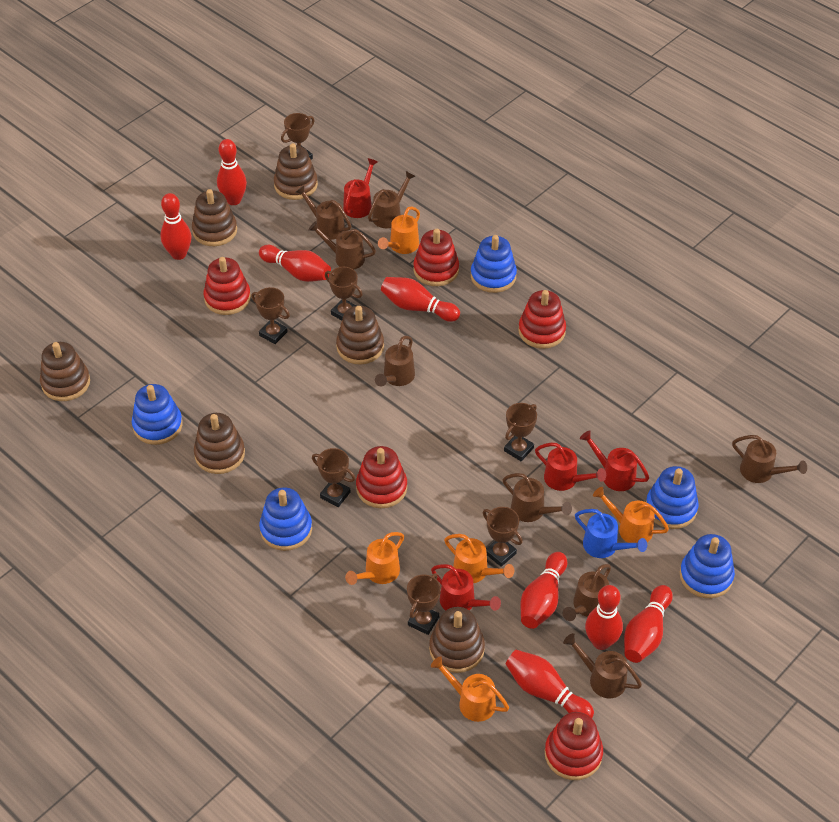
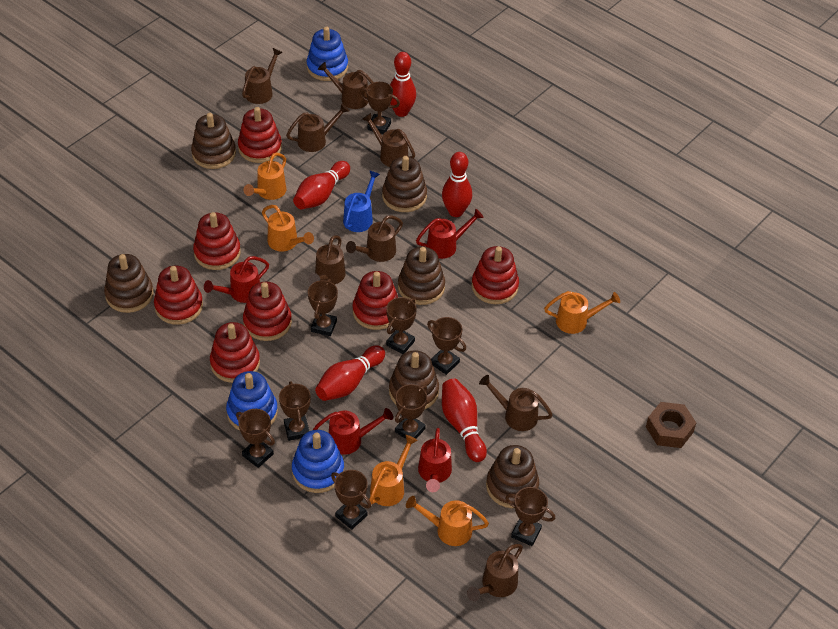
blue stacking toy: 5 -> 3
brown nut: 0 -> 1
brown trophy: 7 -> 9
red bowling pin: 8 -> 5
red stacking toy: 5 -> 7

